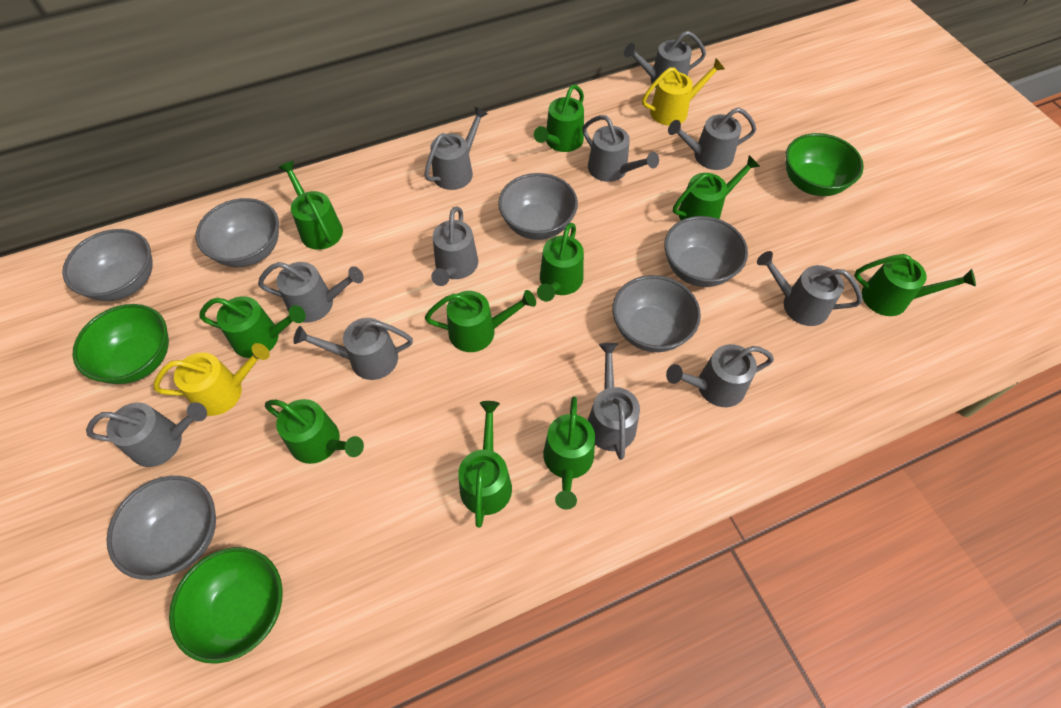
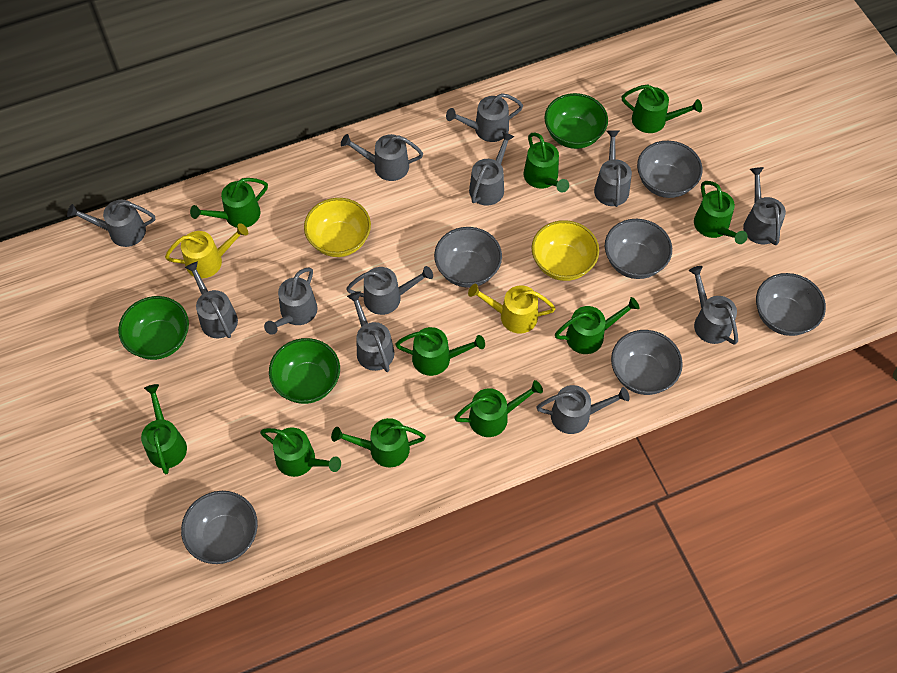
grey watering can: 11 -> 12
yellow bowl: 0 -> 2

